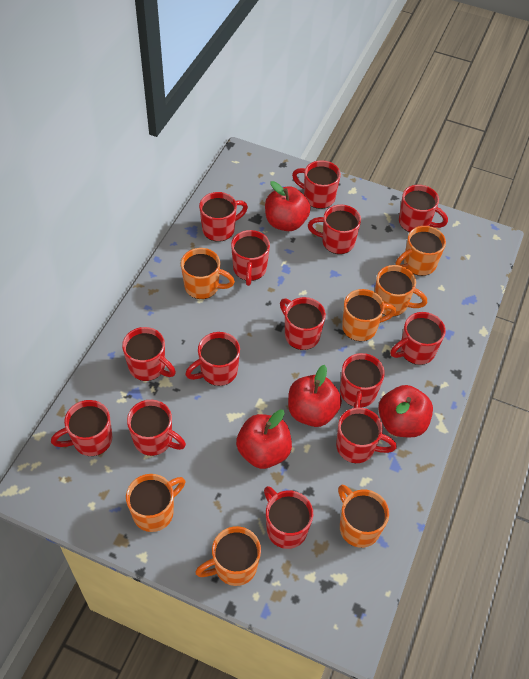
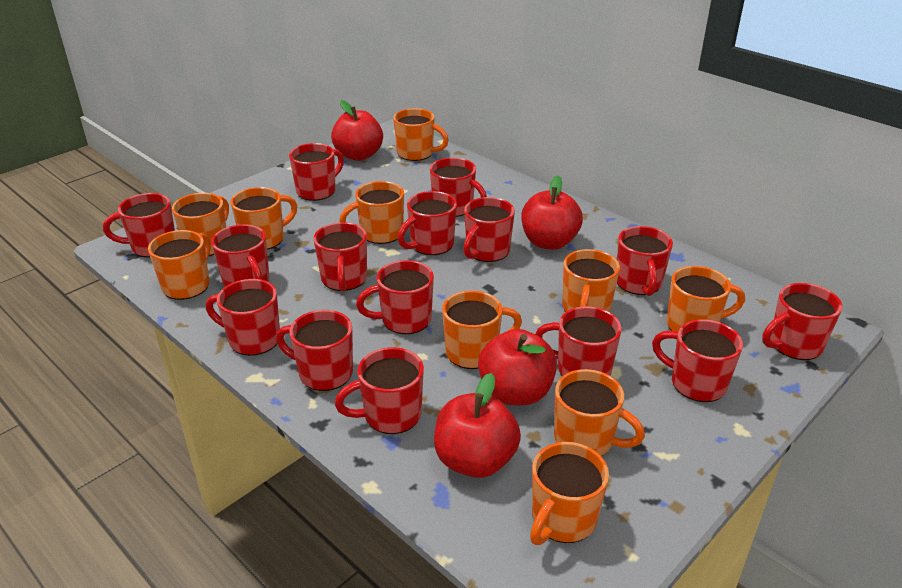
orange mug: 7 -> 10
red mug: 14 -> 15

